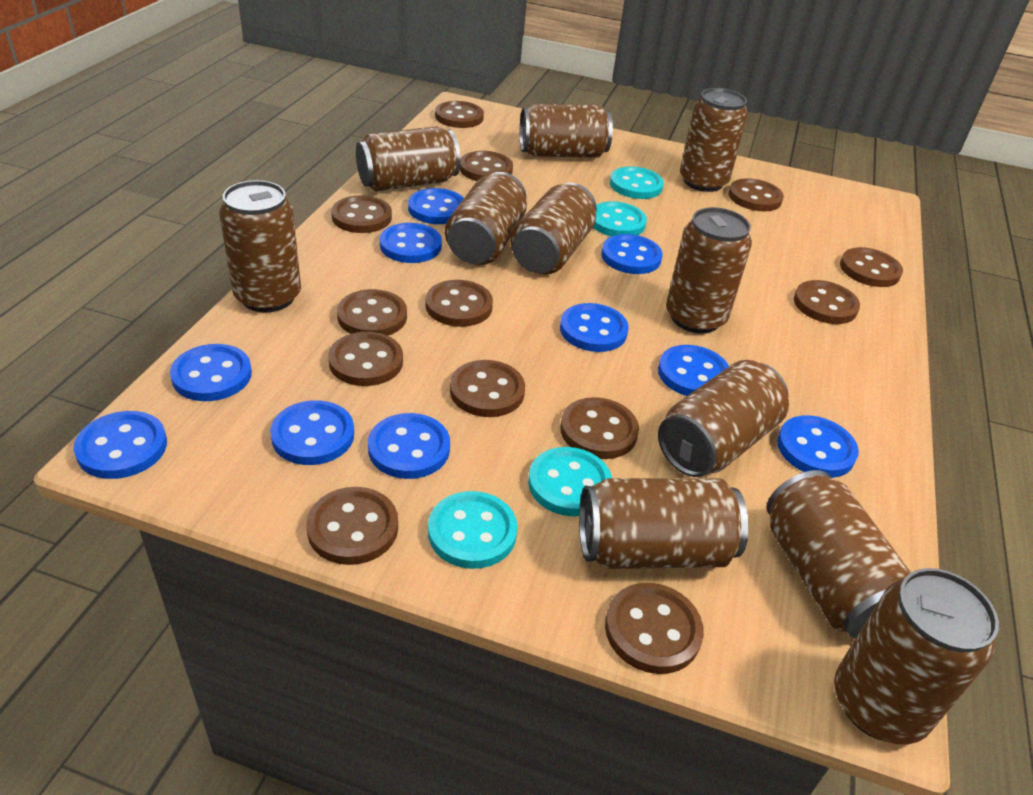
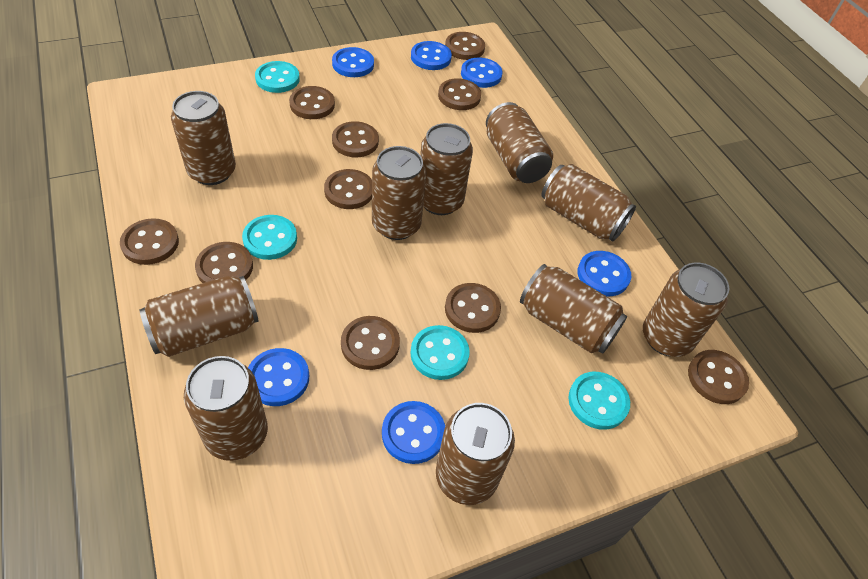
blue button: 10 -> 6
brown button: 13 -> 10
brown can: 11 -> 10

